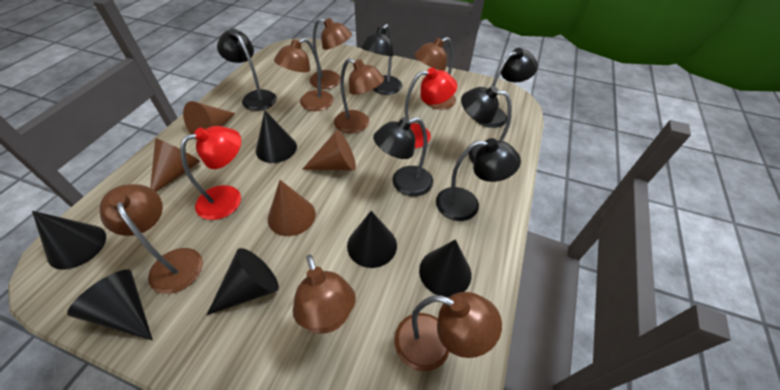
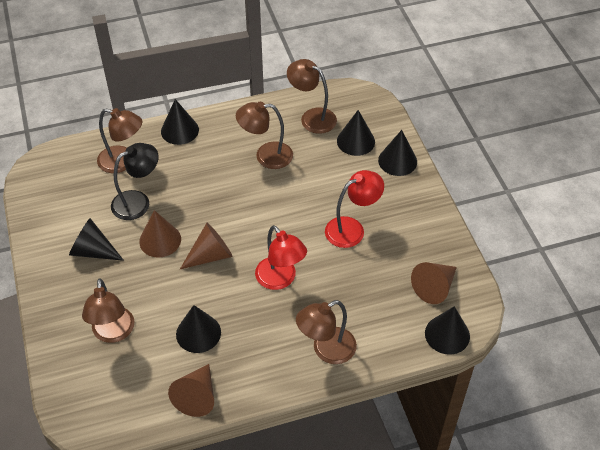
black lamp: 6 -> 1
brown lamp: 7 -> 5

